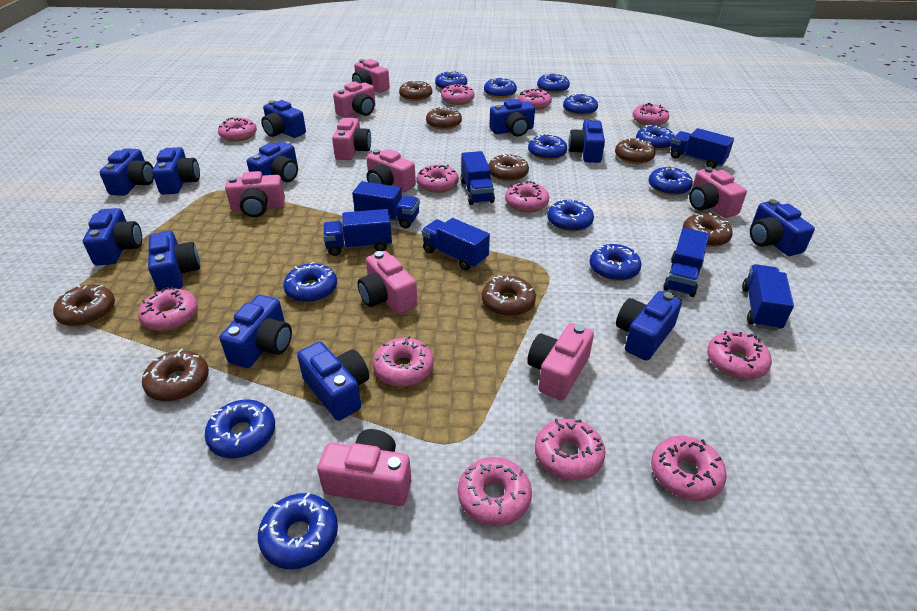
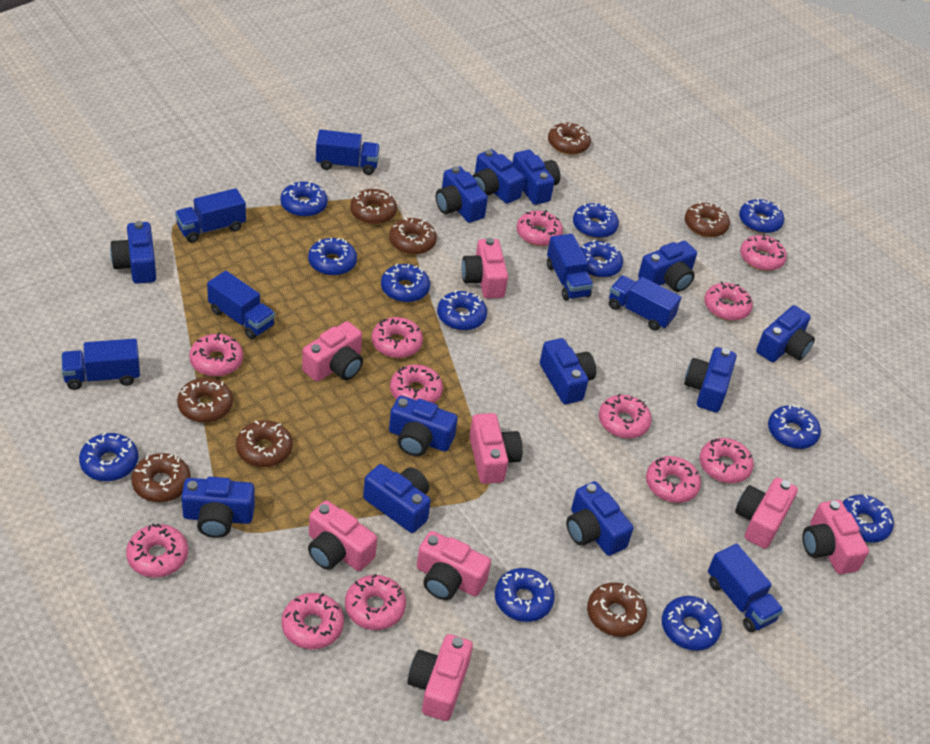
pink camera: 9 -> 8

